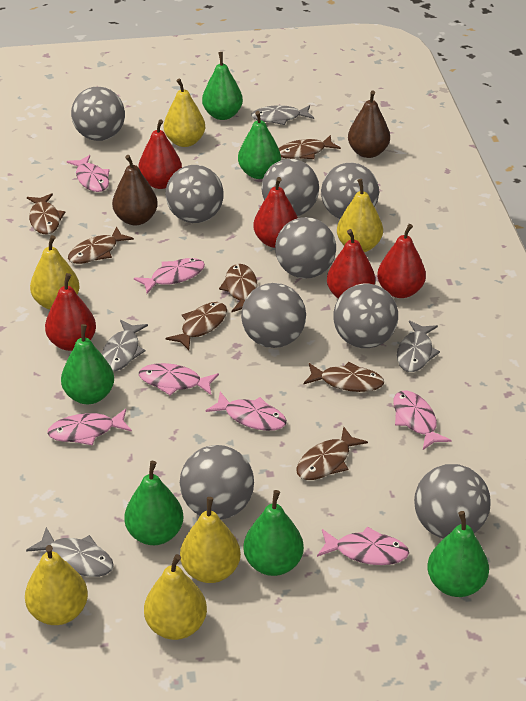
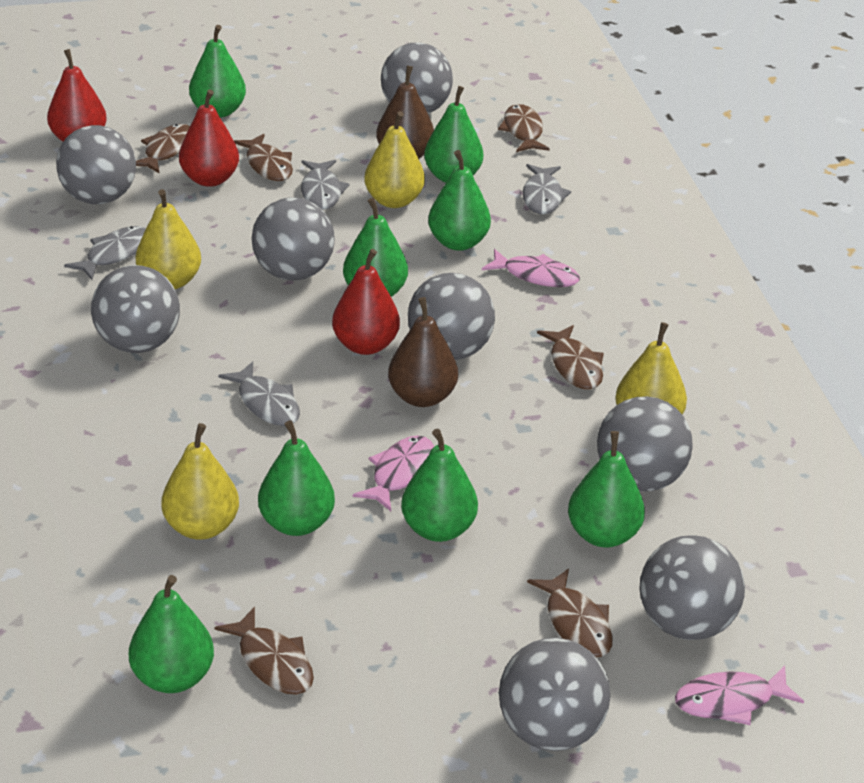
brown fish: 7 -> 6
green pear: 6 -> 8
grey ball: 9 -> 8
pink fish: 7 -> 3
red pear: 5 -> 3
yellow pear: 6 -> 4

